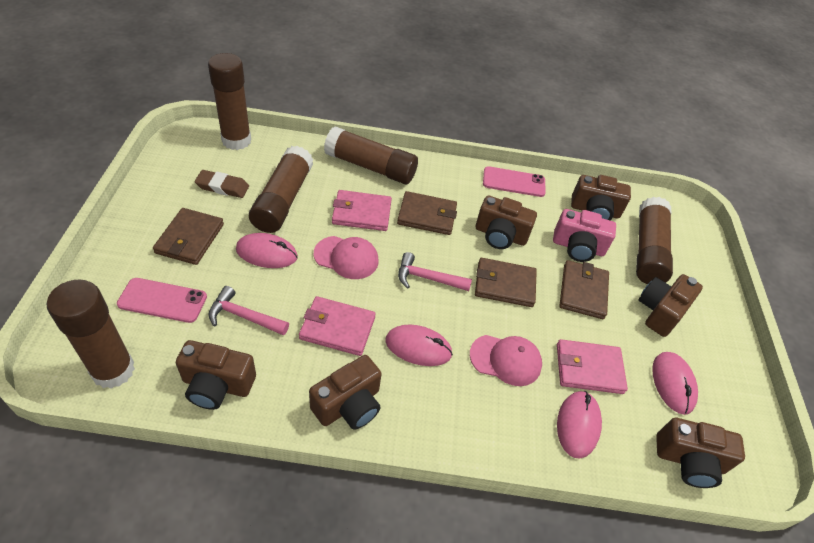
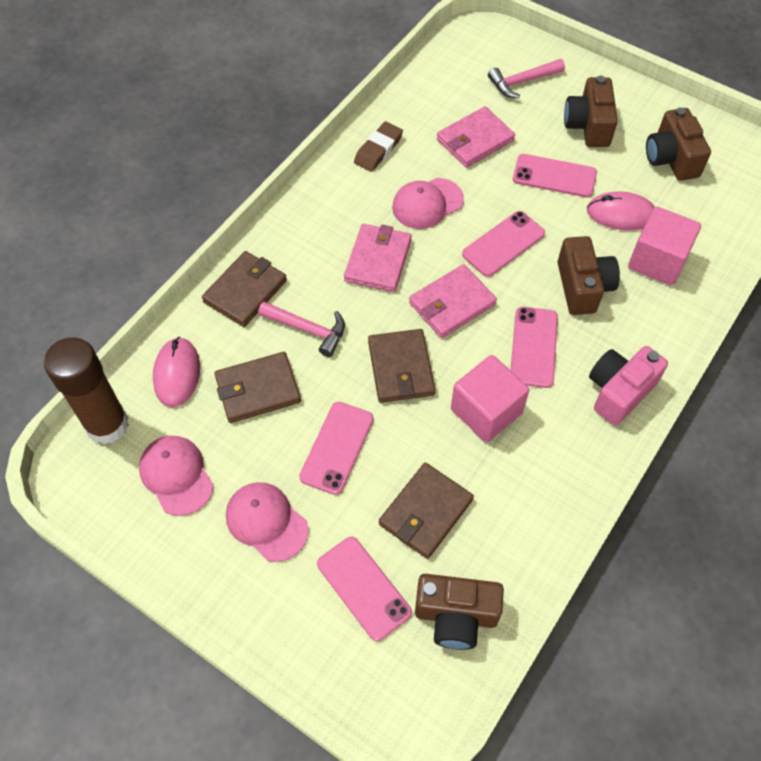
brown camera: 6 -> 4
brown glue stick: 5 -> 1
pink cap: 2 -> 3
pink cube: 0 -> 2
pink mouse: 4 -> 2
pink phone: 2 -> 5

